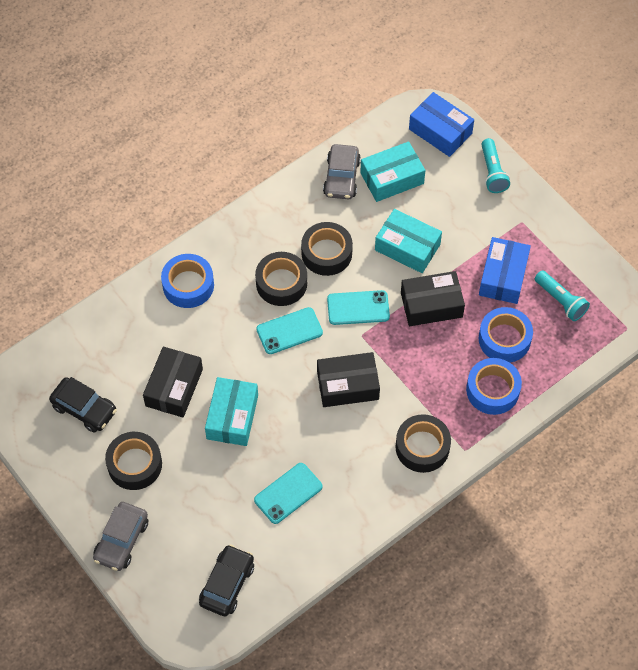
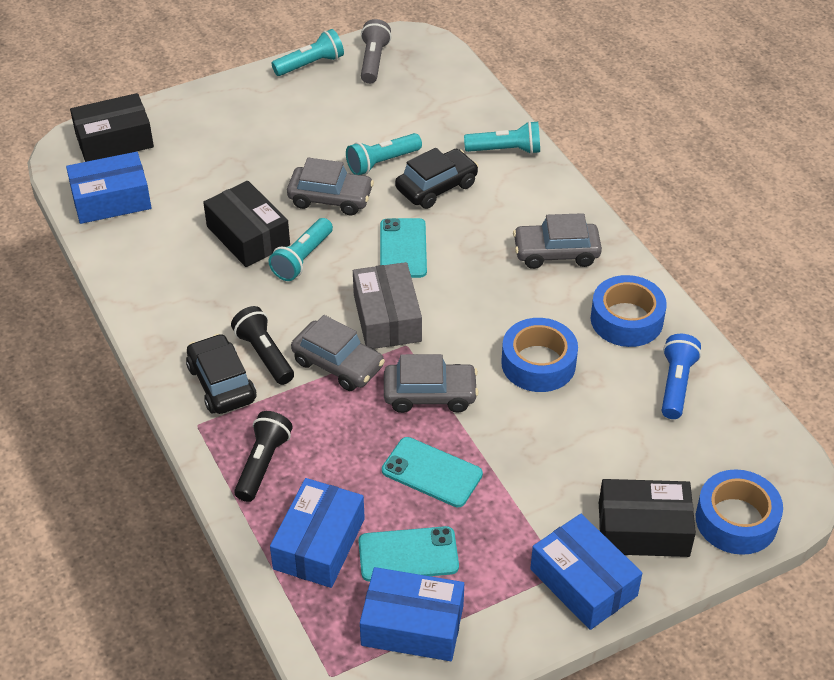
black flashlight: 0 -> 2
black tape: 4 -> 0
blue box: 2 -> 4
blue flashlight: 0 -> 1
grey box: 0 -> 1
grey car: 2 -> 4
grey flashlight: 0 -> 1
turquoise box: 3 -> 0
turquoise flashlight: 2 -> 4

